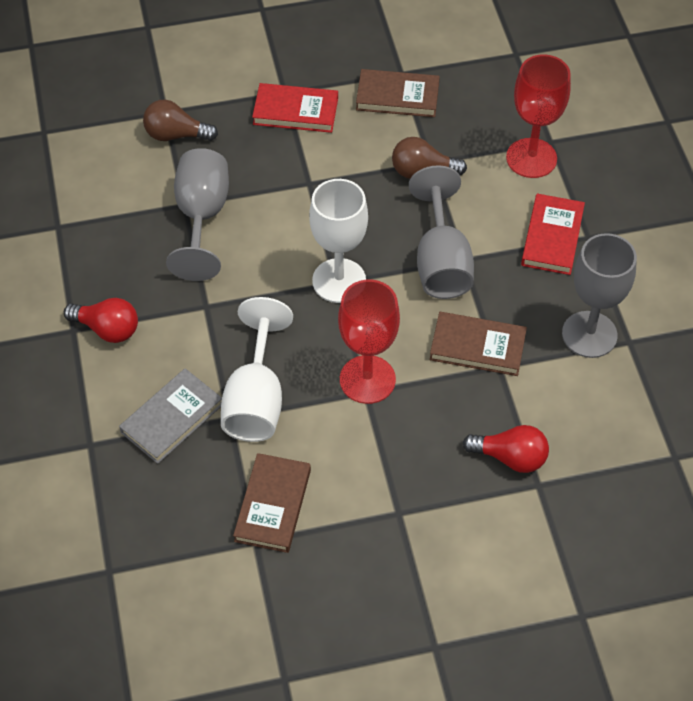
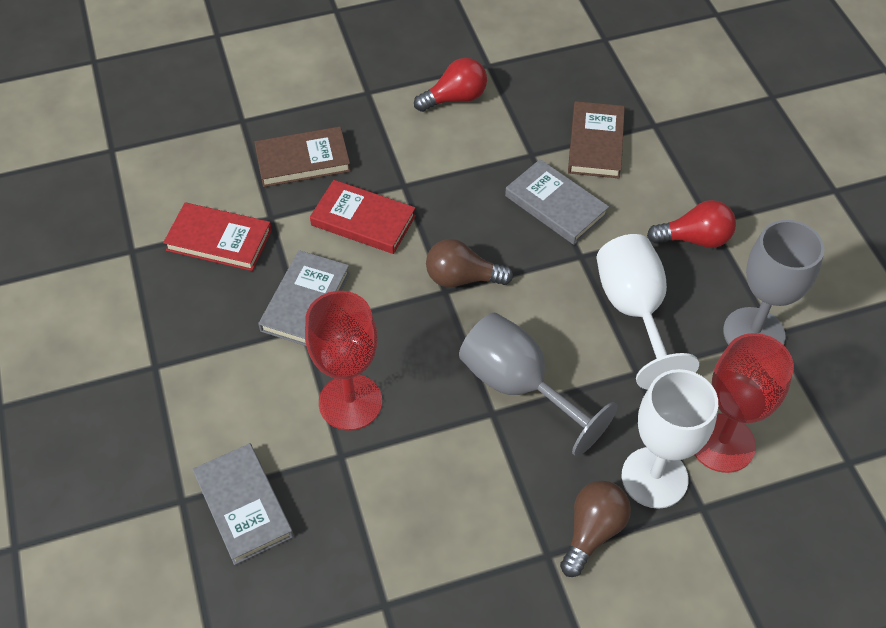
brown book: 3 -> 2
grey book: 1 -> 3
grey goblet: 3 -> 2

